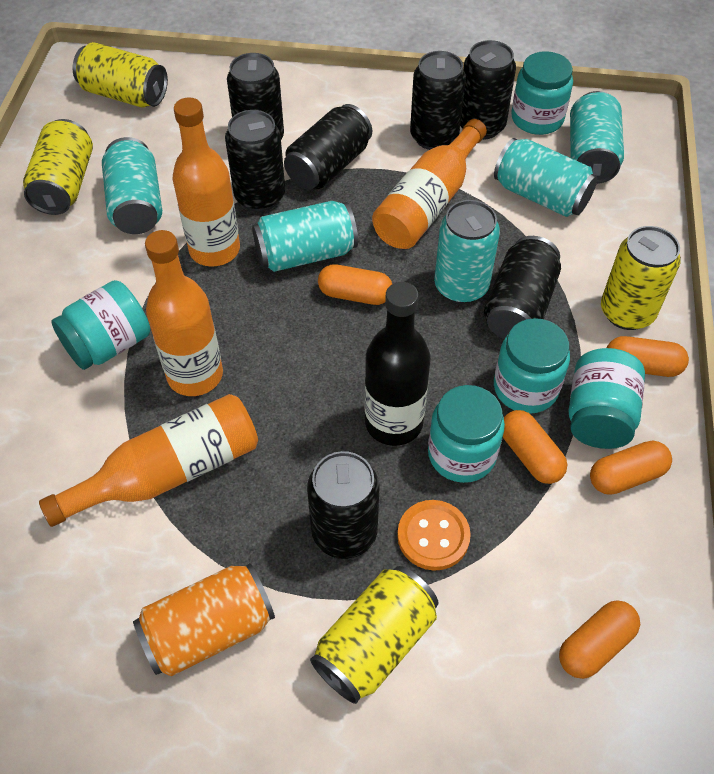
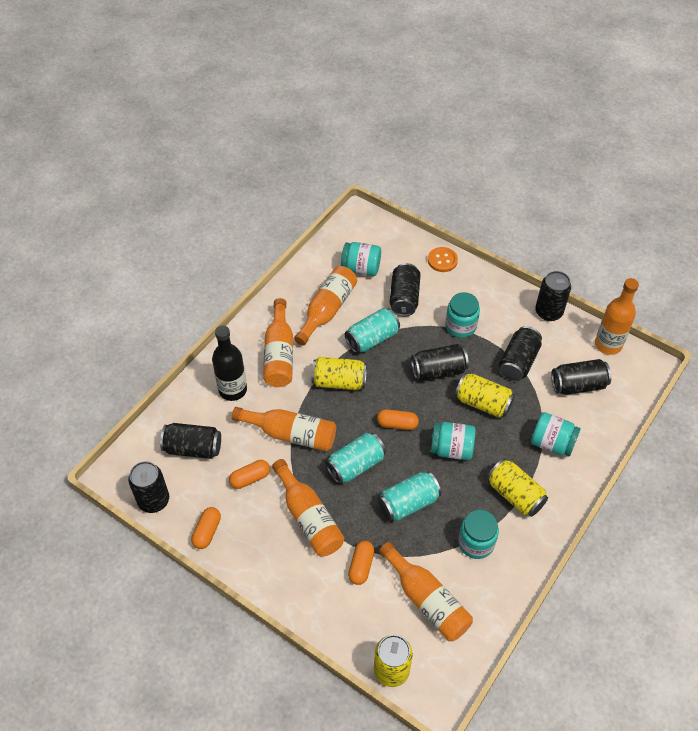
orange bottle: 4 -> 6
orange can: 1 -> 0
orange capsule: 5 -> 4
turquoise can: 5 -> 3

